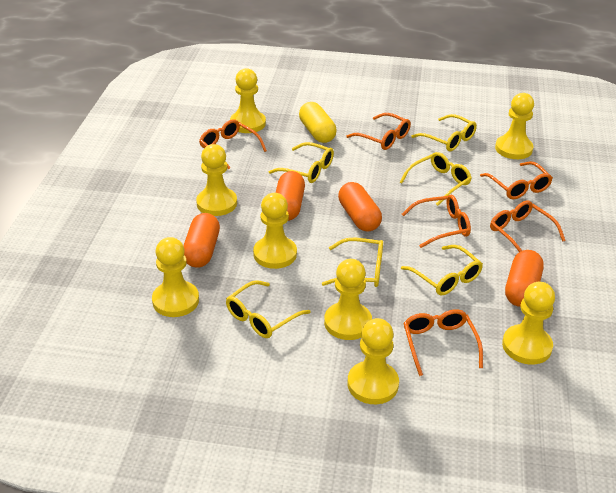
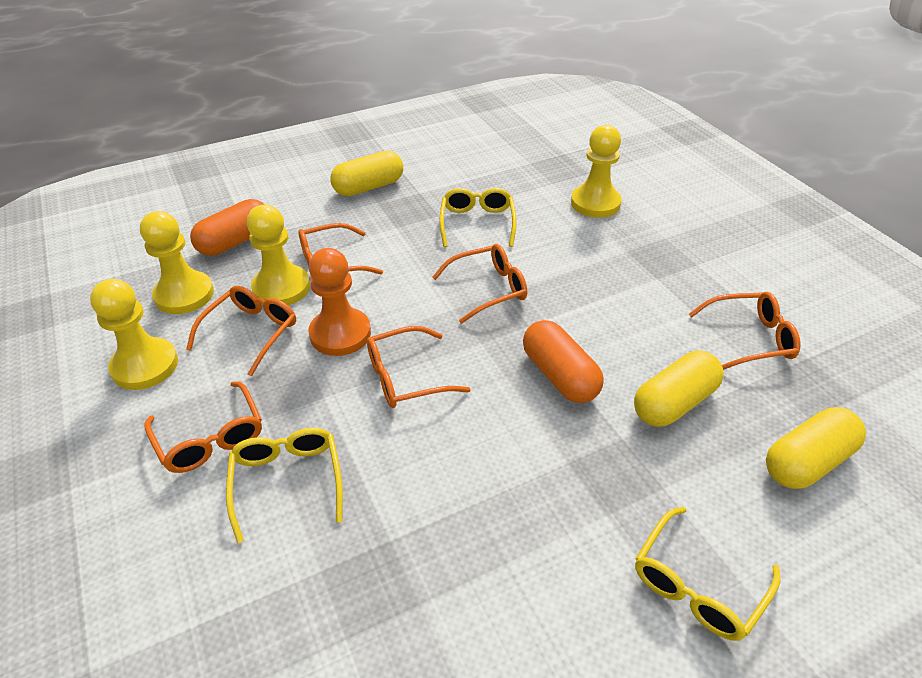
orange capsule: 4 -> 2
orange pawn: 0 -> 1
yellow capsule: 1 -> 3
yellow glasses: 6 -> 3
yellow pawn: 8 -> 4

